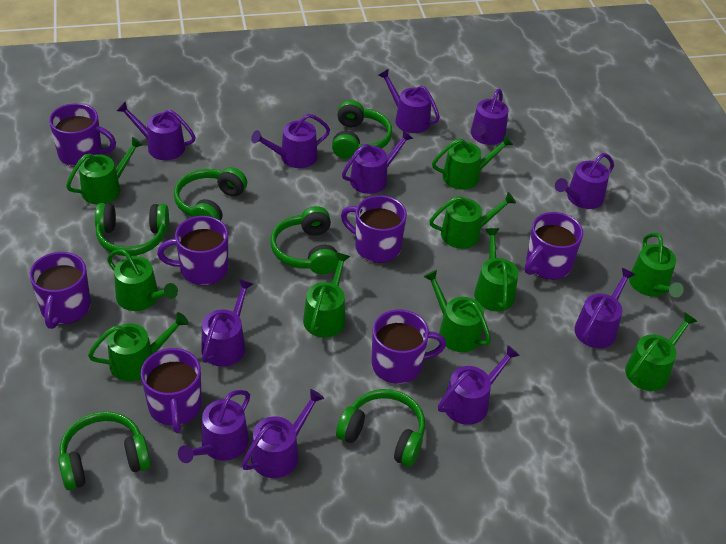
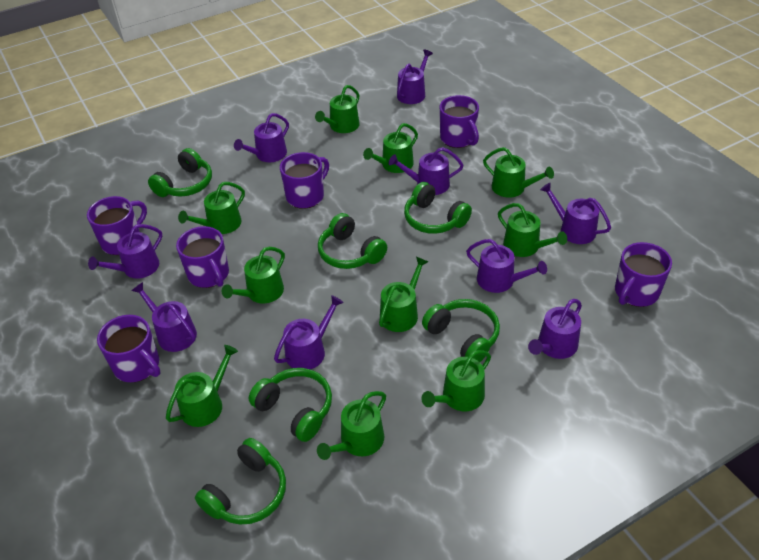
purple mug: 7 -> 6
purple watering can: 11 -> 9

